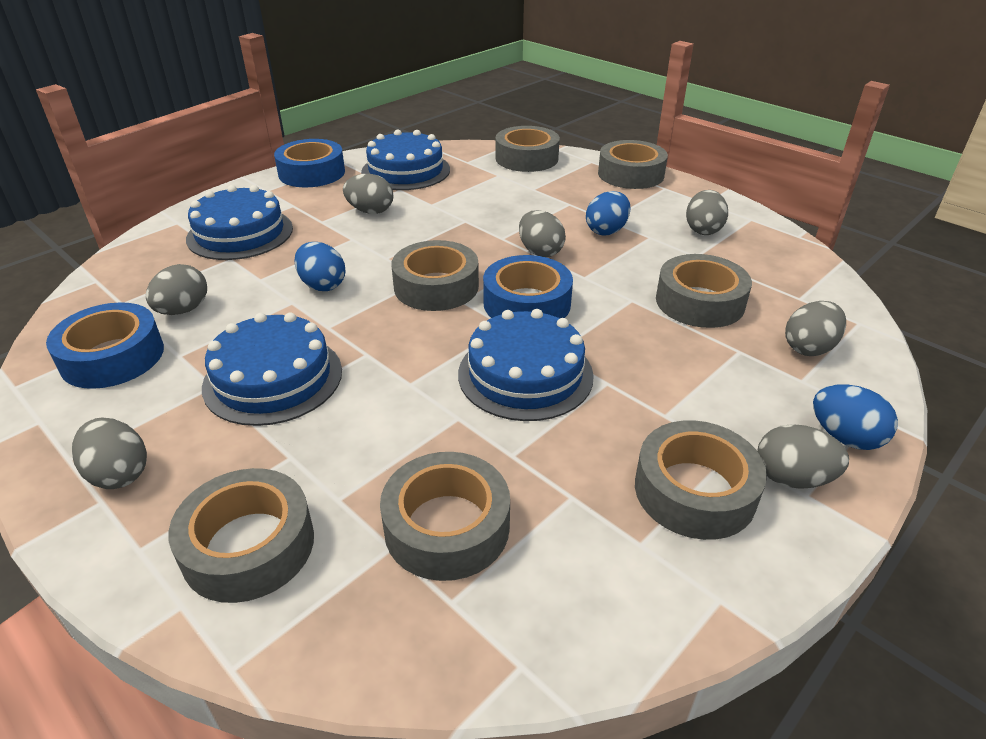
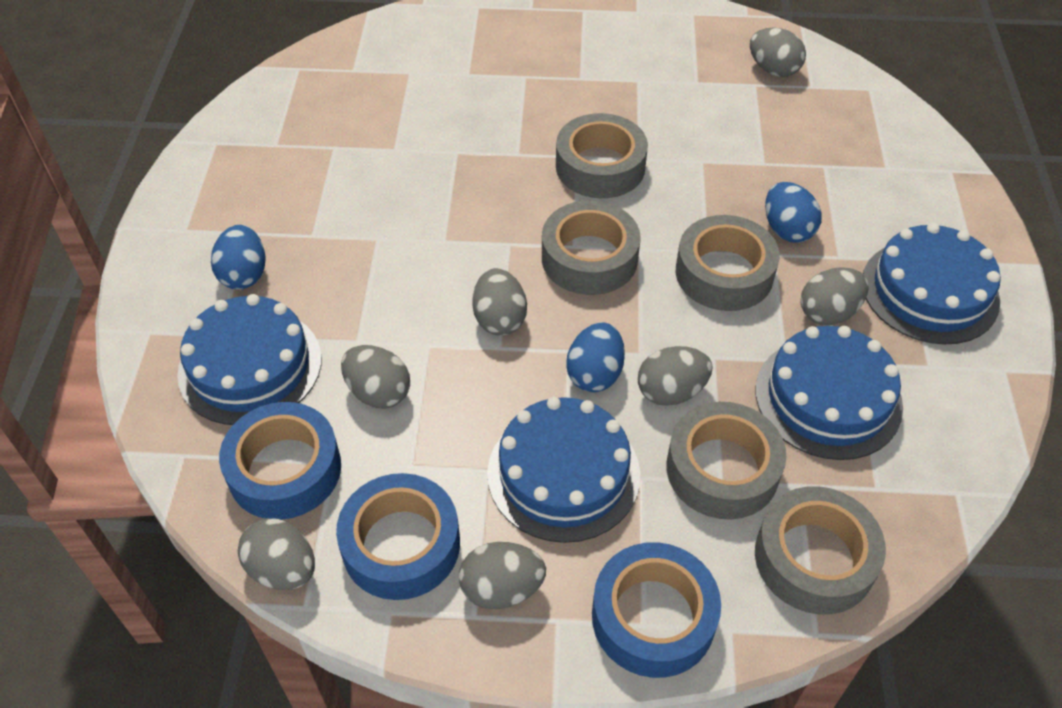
grey tape: 7 -> 5

